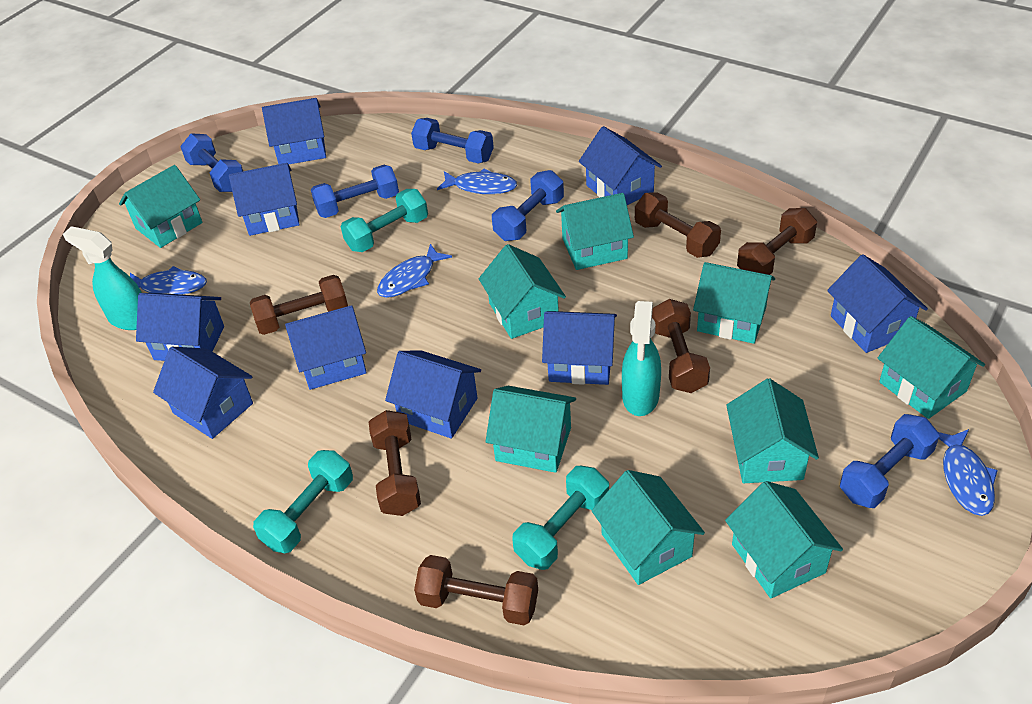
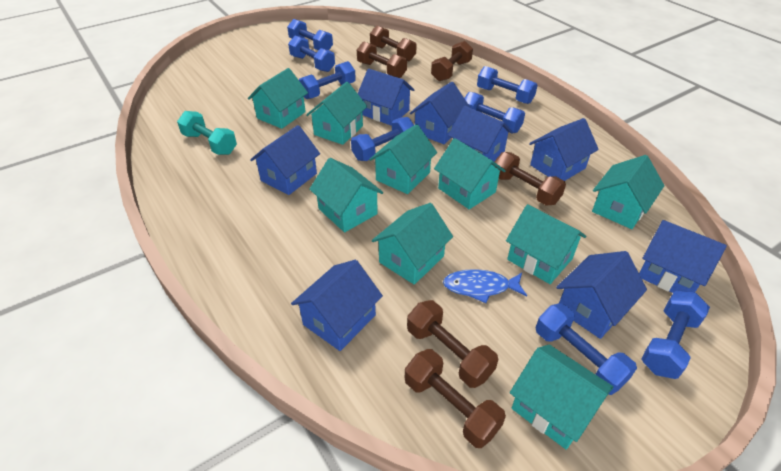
blue dumbbell: 5 -> 8
blue fish: 4 -> 1
blue house: 9 -> 8
turquoise dumbbell: 3 -> 1
turquoise spray bottle: 2 -> 0

